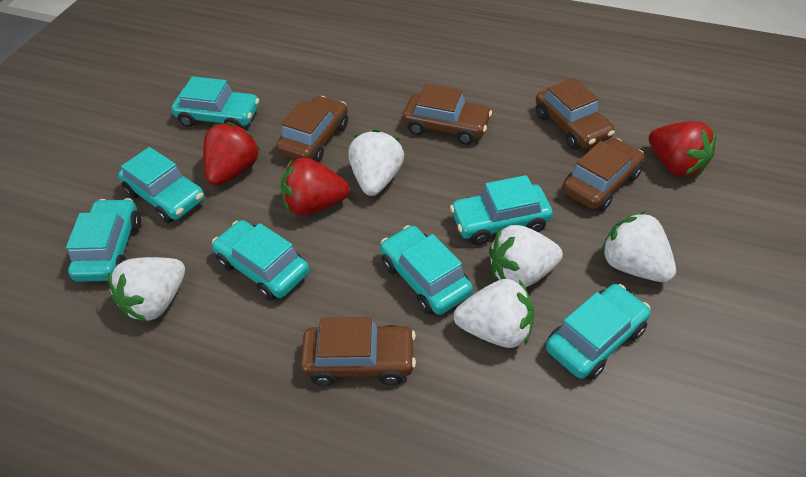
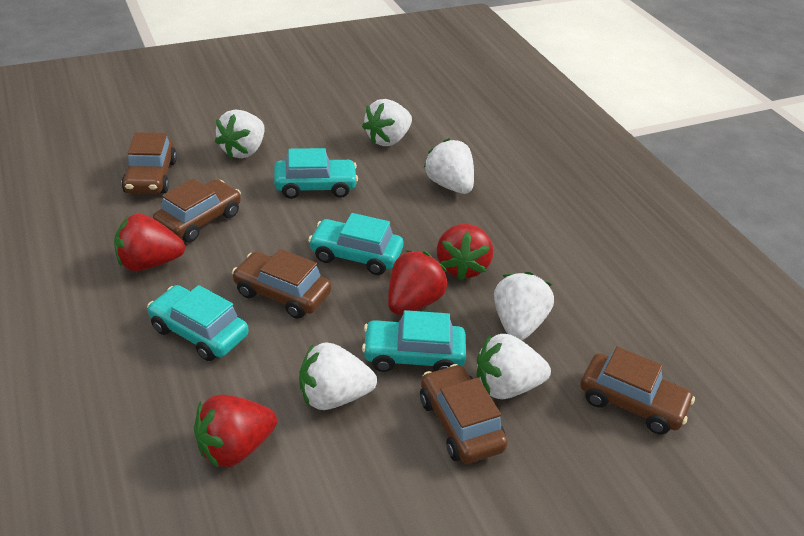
red strawberry: 3 -> 4
turquoise car: 7 -> 4
white strawberry: 5 -> 6

